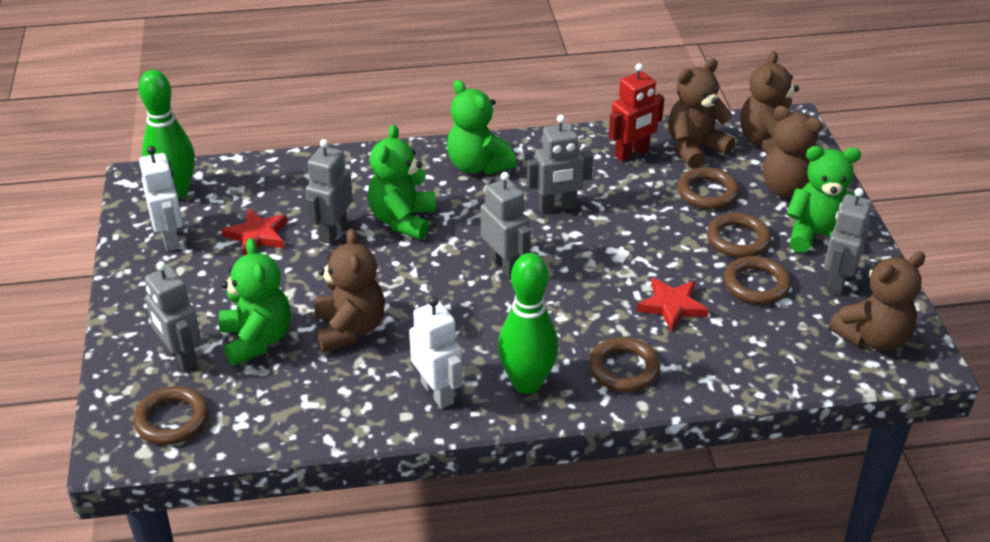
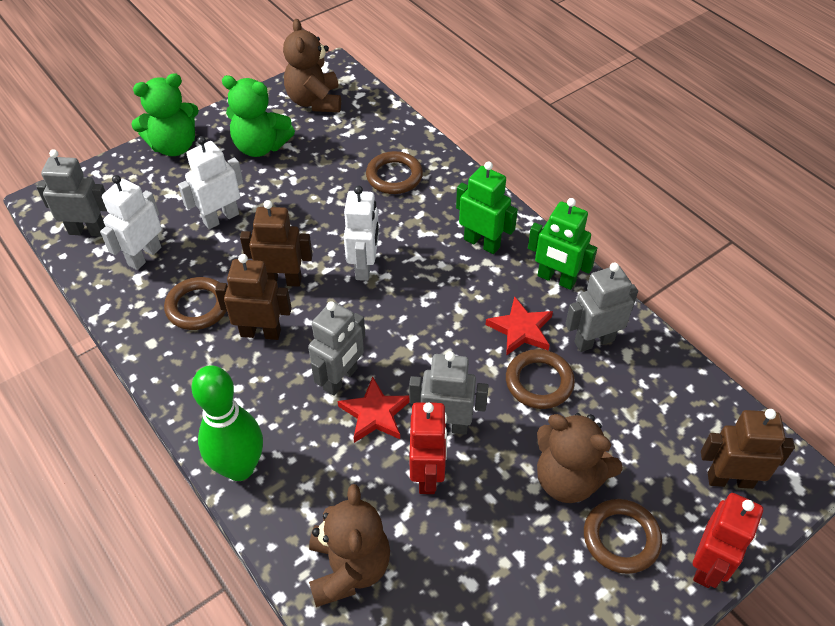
brown ring: 5 -> 4
brown robot: 0 -> 3
brown teddy bear: 5 -> 3
green bowling pin: 2 -> 1
green robot: 0 -> 2
green teddy bear: 4 -> 2
grey robot: 5 -> 4
red robot: 1 -> 2
white robot: 2 -> 3

